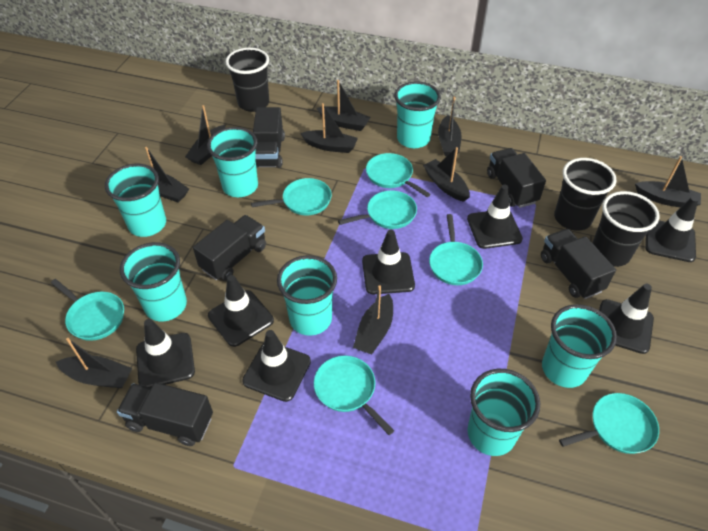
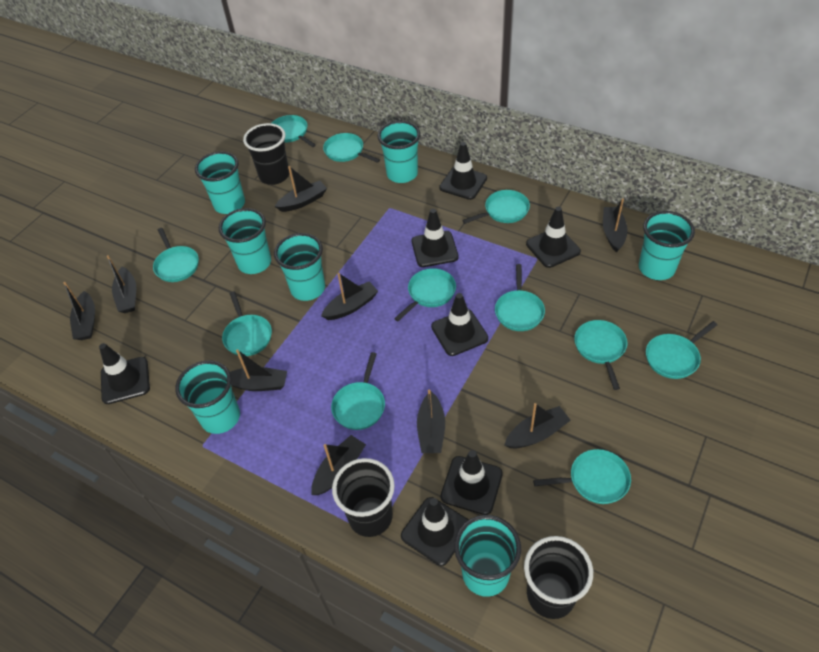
black truck: 5 -> 0
turquoise pan: 7 -> 11

